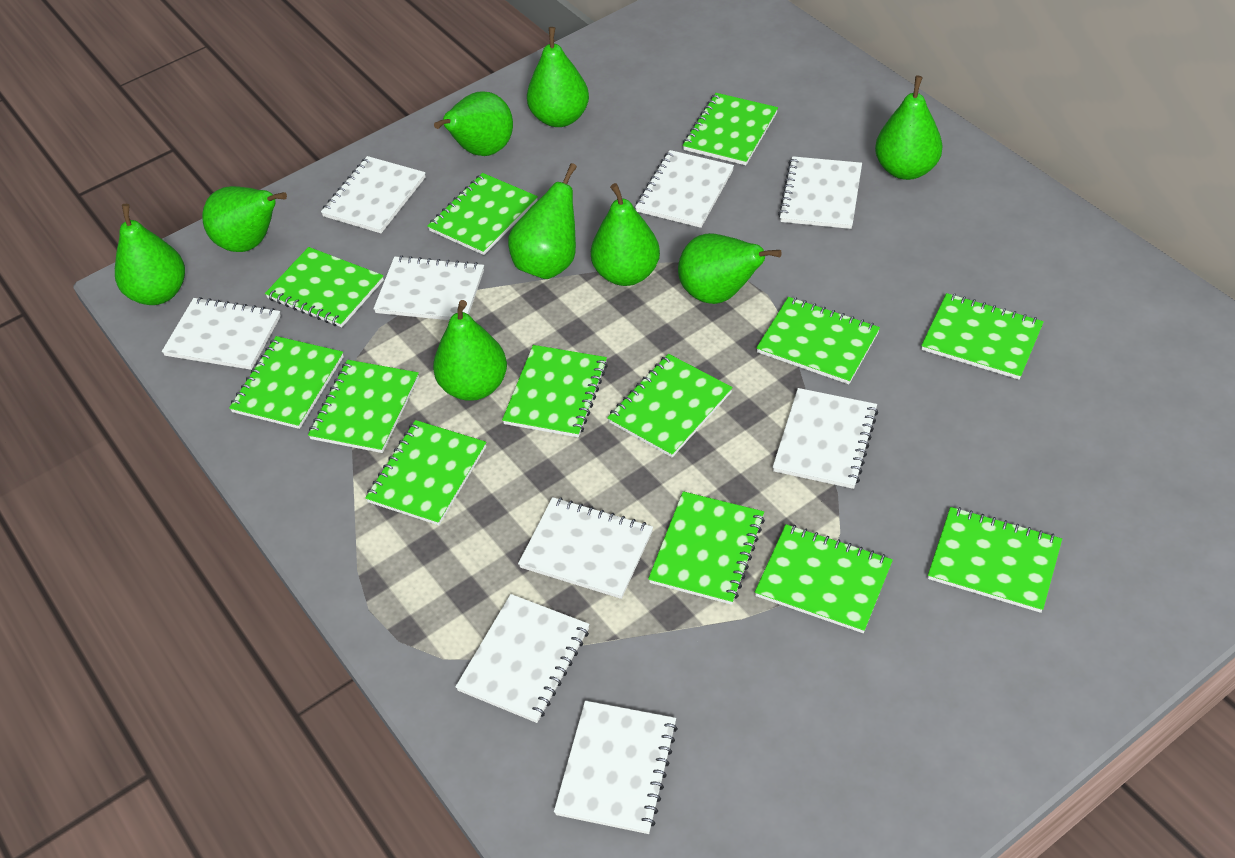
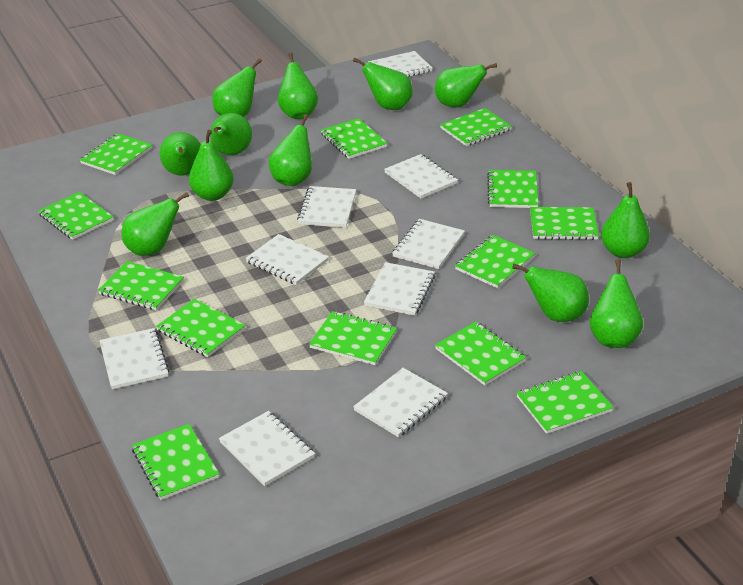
green pear: 9 -> 12

